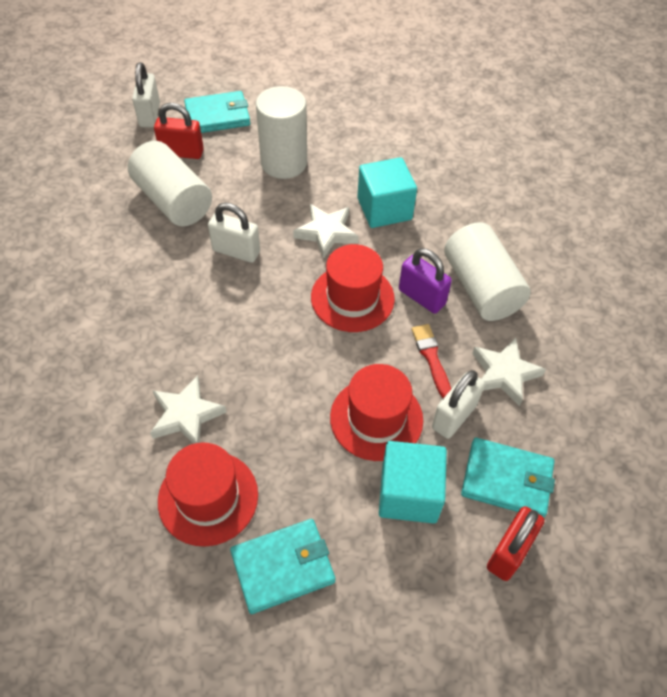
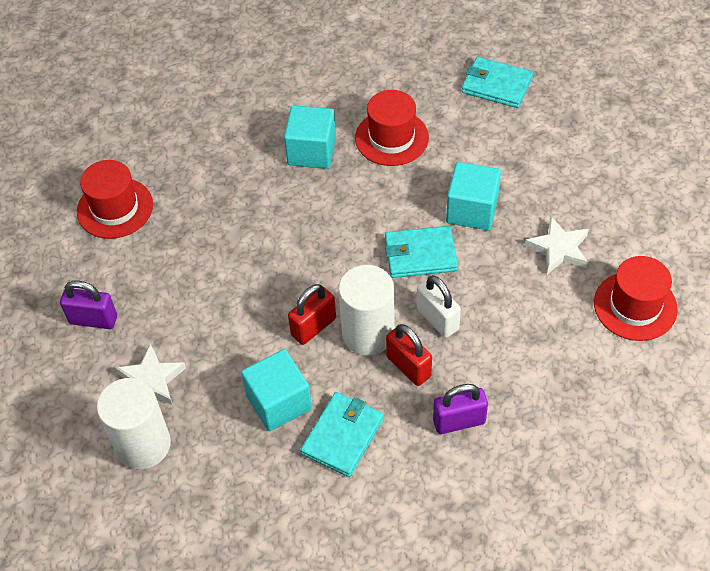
purple padlock: 1 -> 2
red brush: 1 -> 0
turquoise cube: 2 -> 3
white cylinder: 3 -> 2
white padlock: 3 -> 1
white star: 3 -> 2

